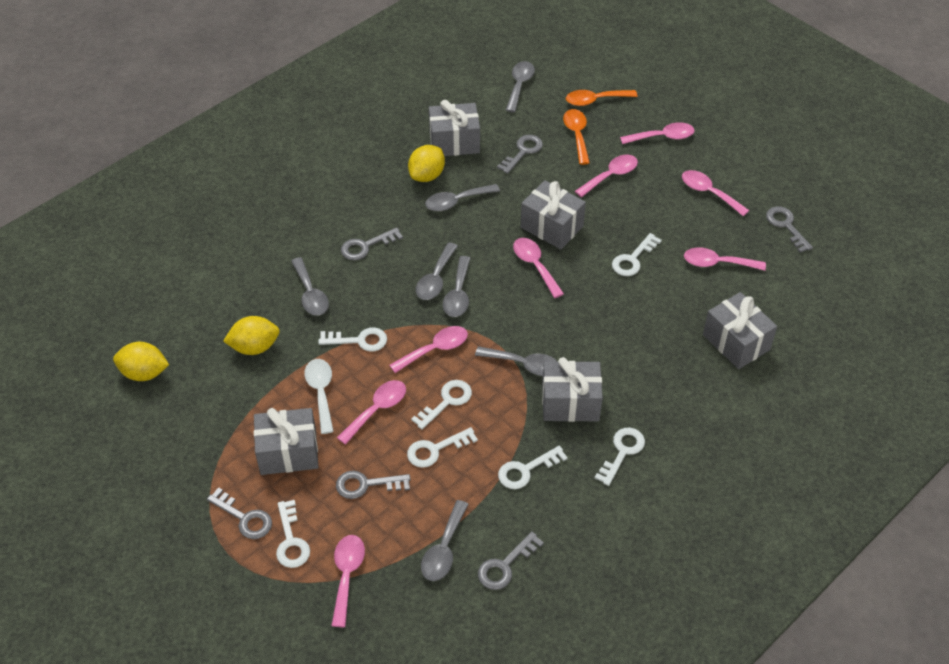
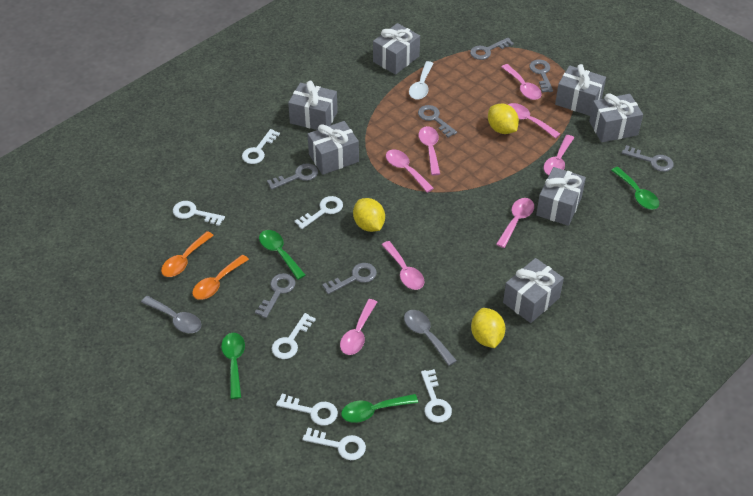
green spoon: 0 -> 4
grey gift: 5 -> 7
grey key: 6 -> 7
grey spoon: 7 -> 2

